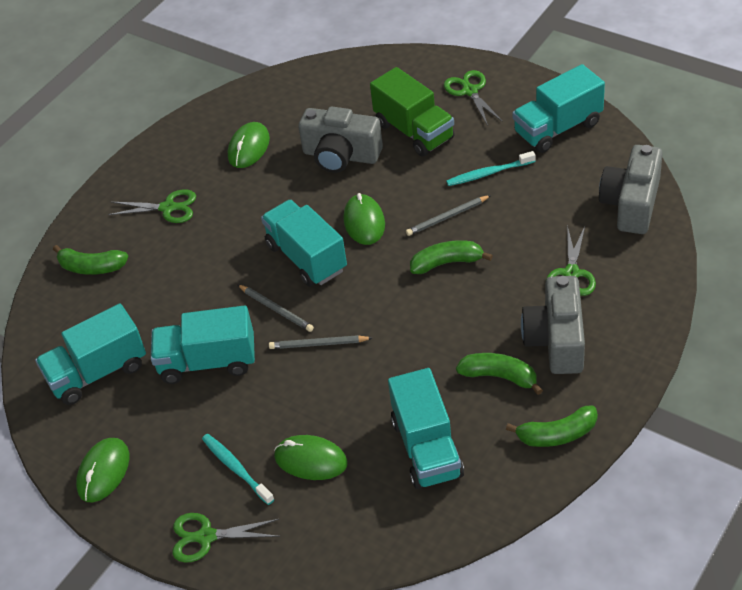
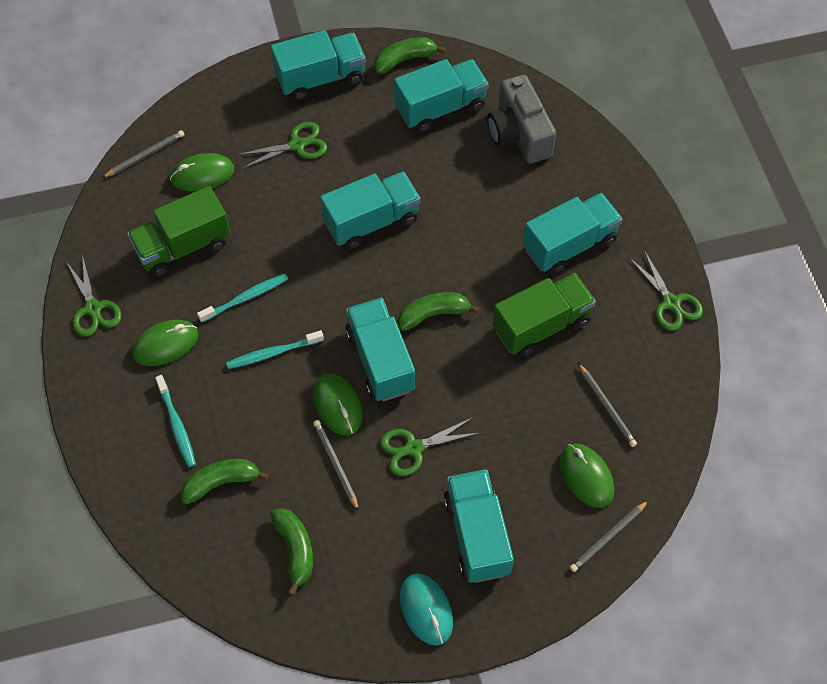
green truck: 1 -> 2
grey camera: 3 -> 1
grey pencil: 3 -> 4
turquoise mouse: 0 -> 1
turquoise toothbrush: 2 -> 3
turquoise truck: 5 -> 6

